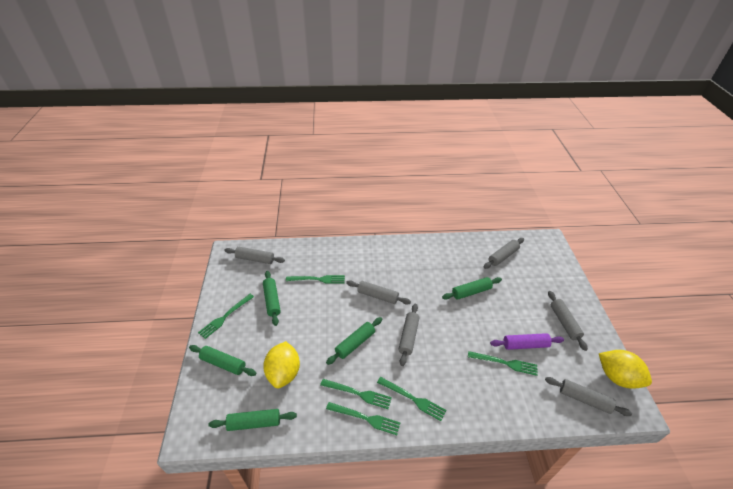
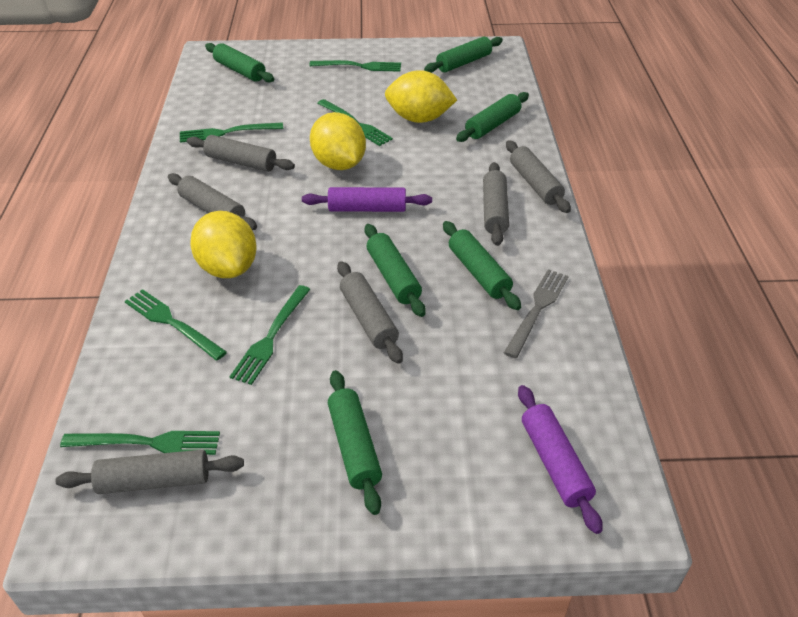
green rolling pin: 5 -> 6
grey fork: 0 -> 1
purple rolling pin: 1 -> 2
yellow lemon: 2 -> 3

